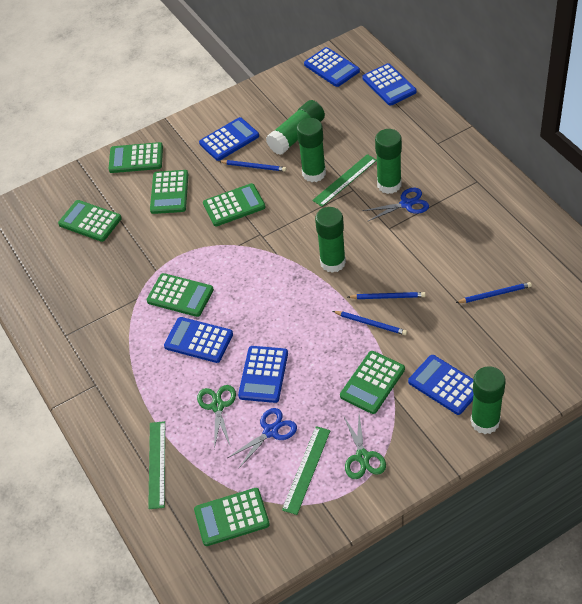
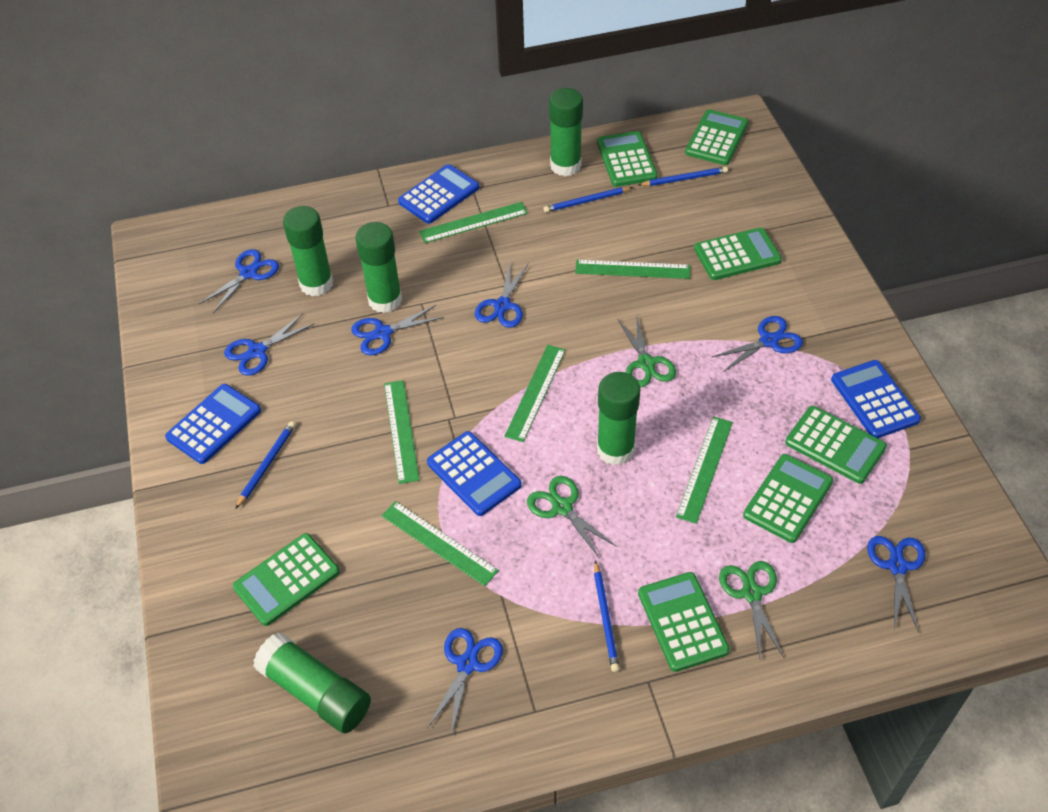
blue calculator: 6 -> 4
blue scissors: 2 -> 7
green ruler: 3 -> 6
green scissors: 2 -> 3

